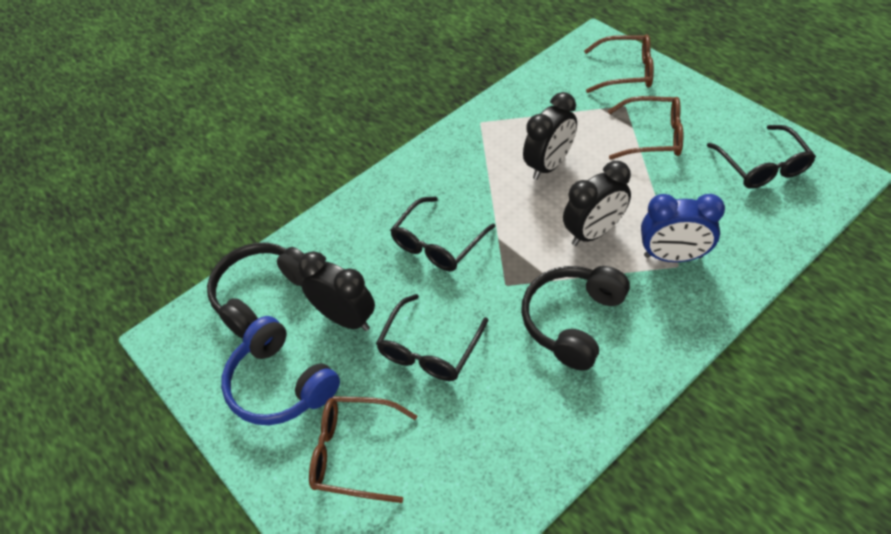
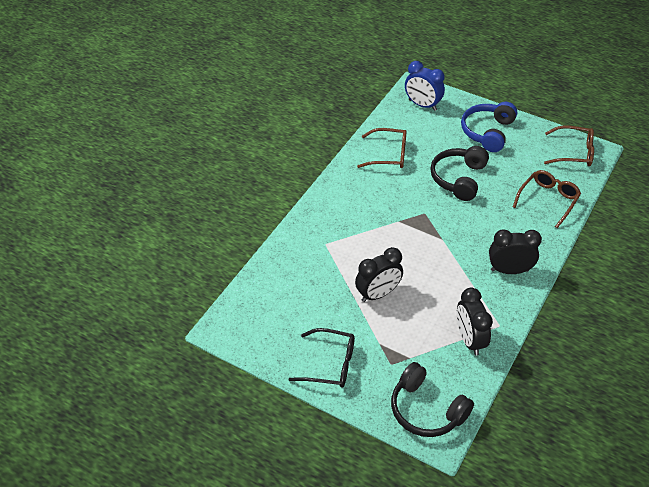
black glasses: 3 -> 1

